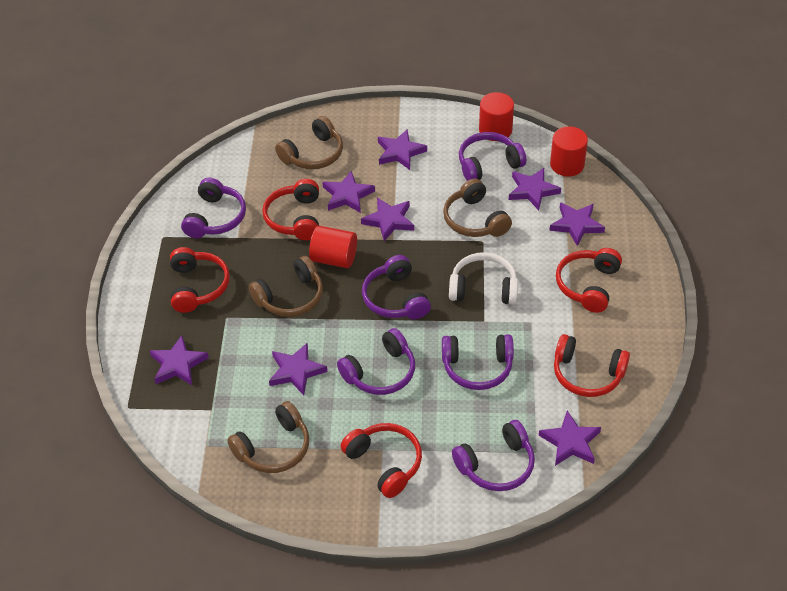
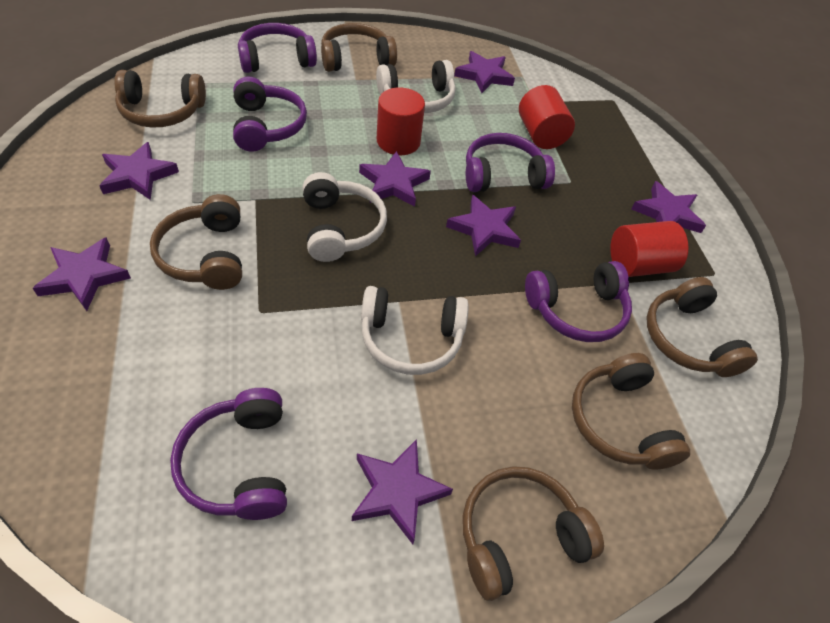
brown headphones: 4 -> 6
purple headphones: 6 -> 5
purple star: 8 -> 7
red headphones: 5 -> 0
white headphones: 1 -> 3

